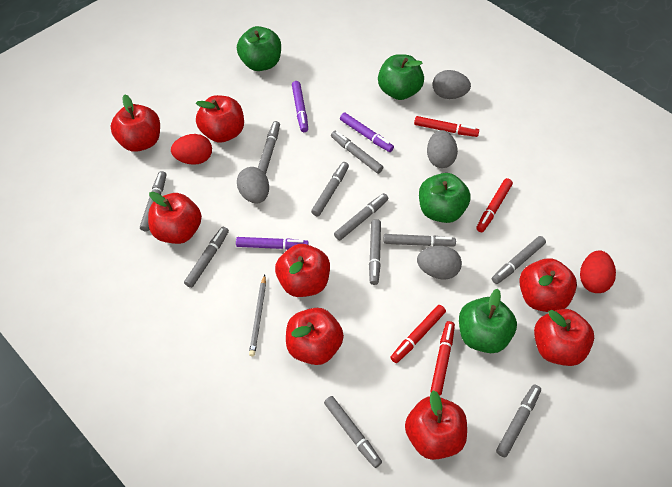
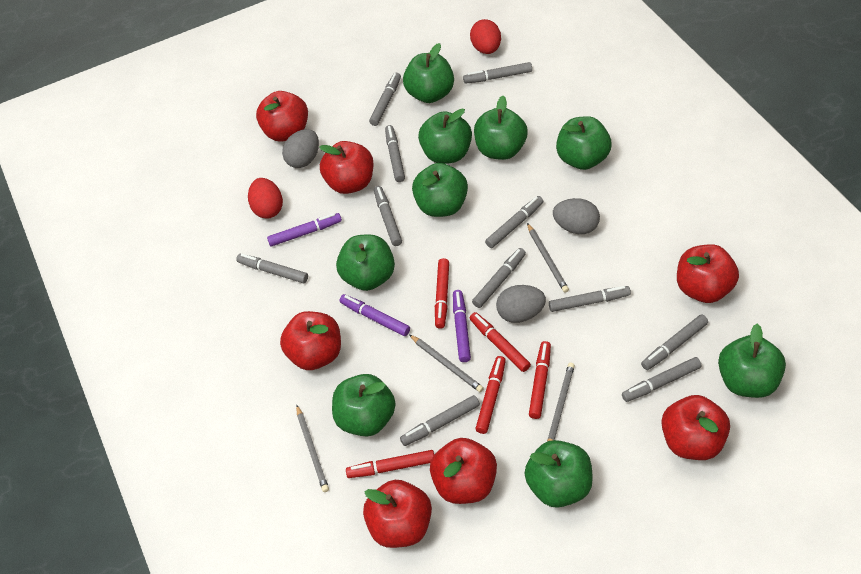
green apple: 4 -> 9
grey egg: 4 -> 3
grey pencil: 1 -> 4
red apple: 8 -> 7
red marker: 4 -> 5

